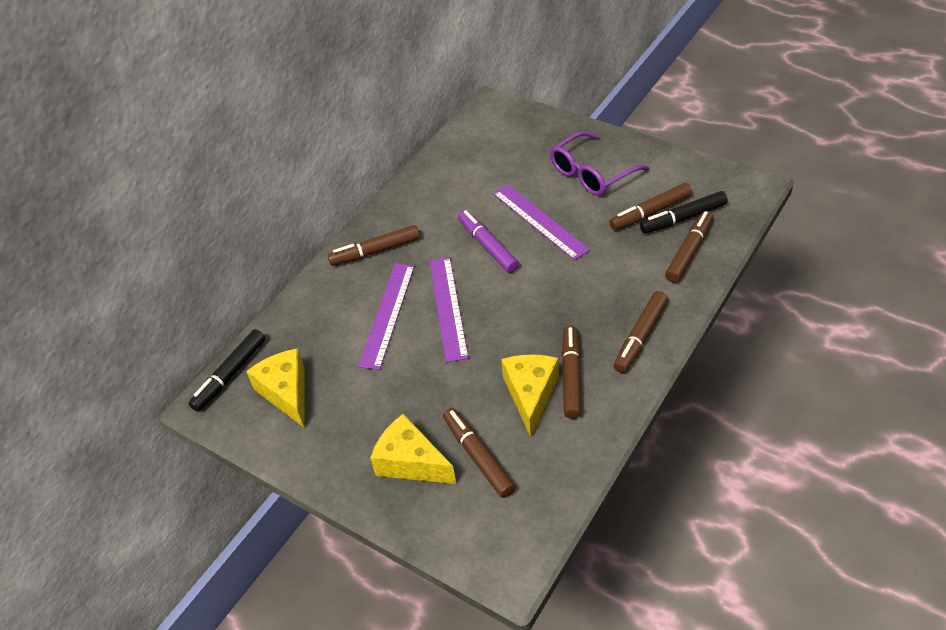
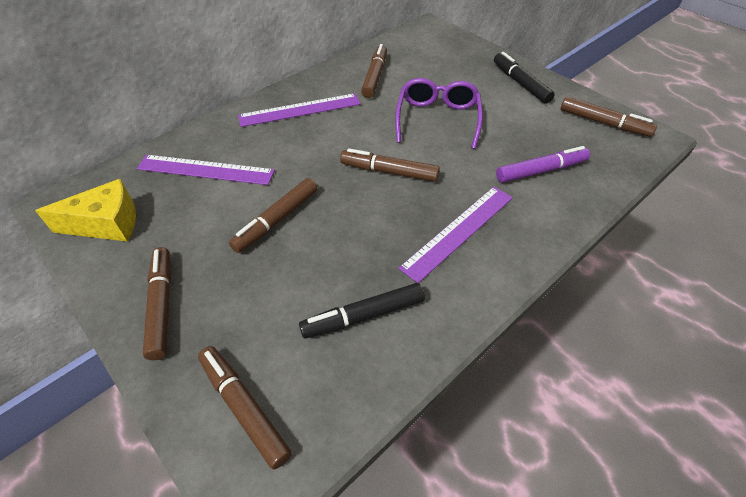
yellow cheese: 3 -> 1

